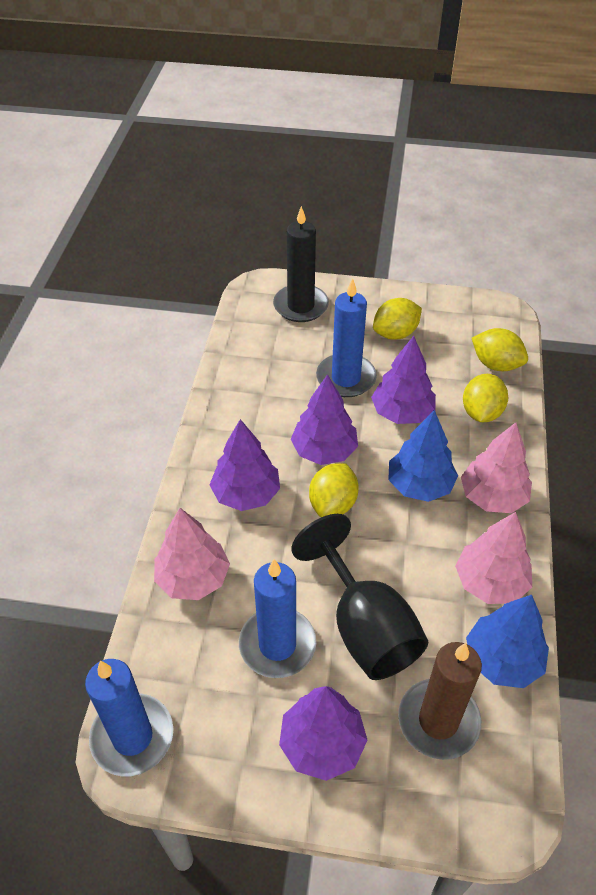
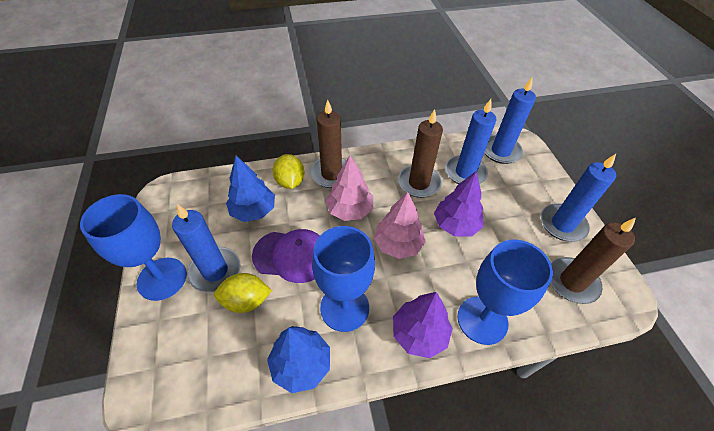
black candle: 1 -> 0
black goblet: 1 -> 0
blue candle: 3 -> 4
blue goblet: 0 -> 3
brown candle: 1 -> 3
pink tree: 3 -> 2
purple cap: 0 -> 1
purple tree: 4 -> 2
yellow lemon: 4 -> 2

